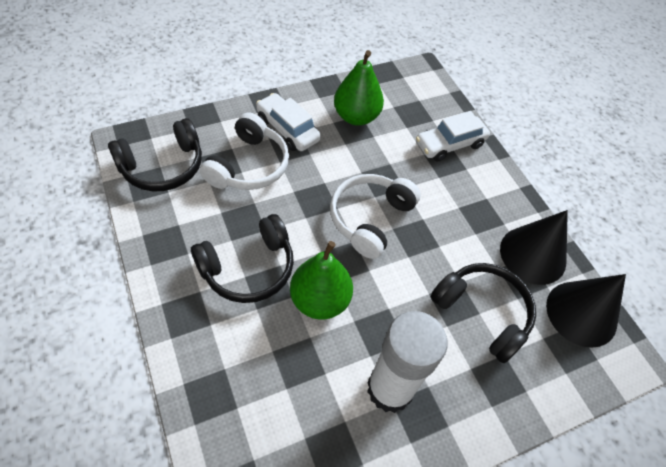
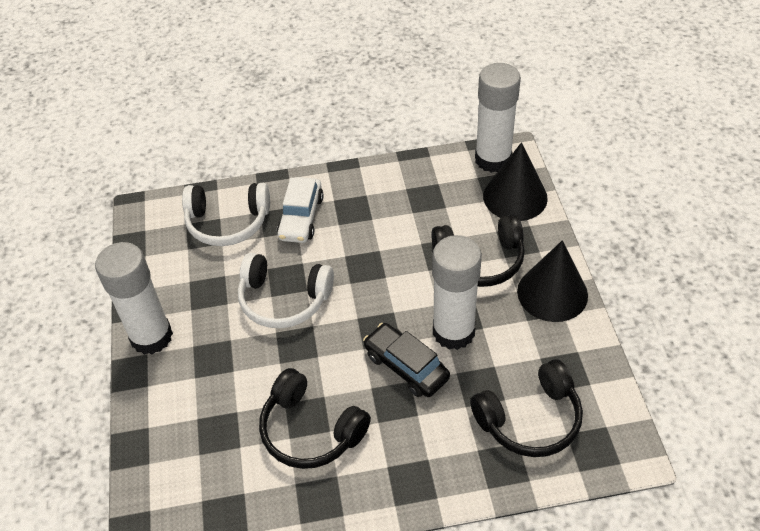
black car: 0 -> 1
green pear: 2 -> 0
white car: 2 -> 1
white glue stick: 1 -> 3

